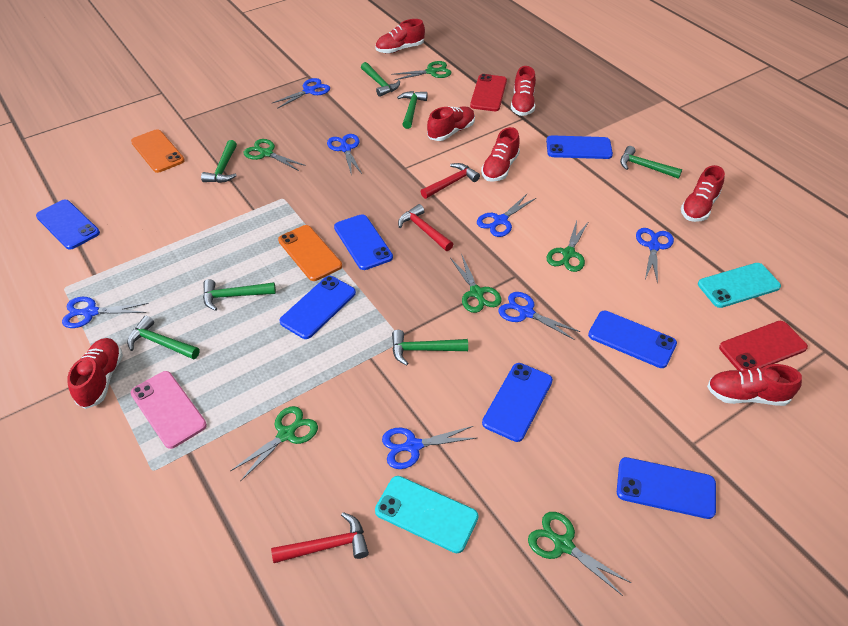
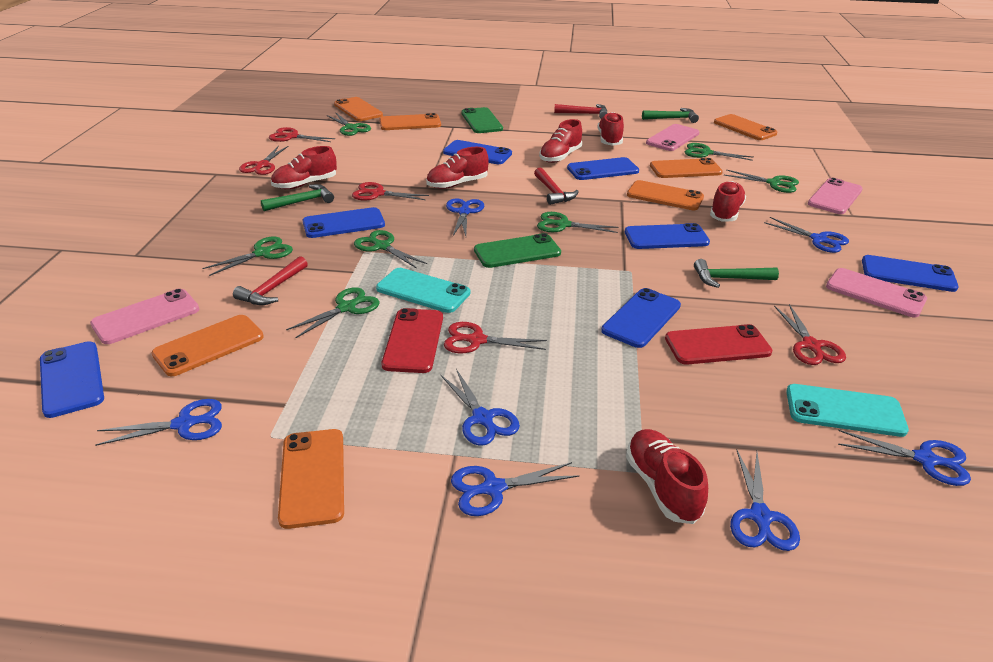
green hammer: 7 -> 3
green phone: 0 -> 2
green scissors: 6 -> 7
orange phone: 2 -> 7
pink phone: 1 -> 4
red scissors: 0 -> 5
red shoe: 7 -> 6

